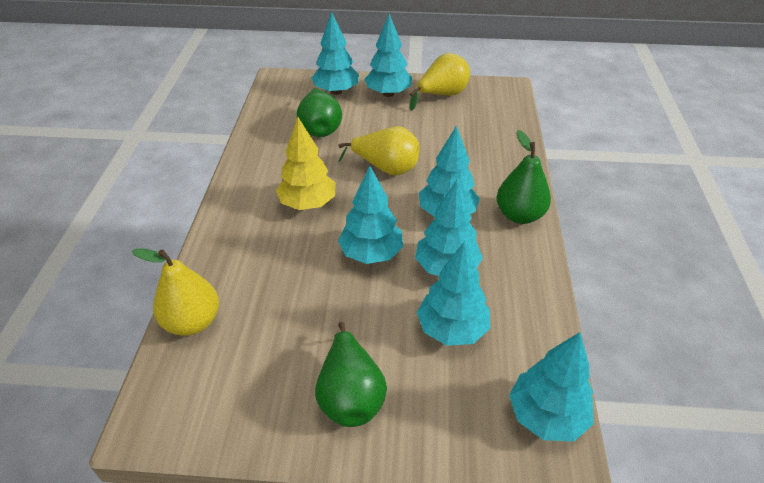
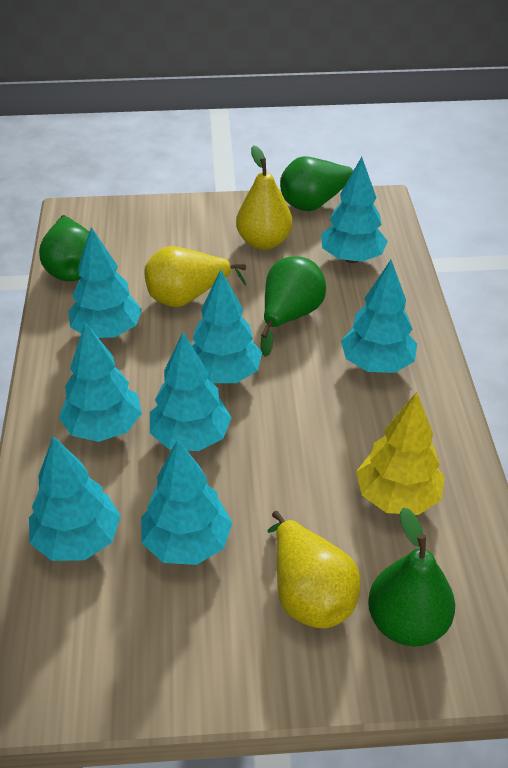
green pear: 3 -> 4
turquoise tree: 7 -> 8

